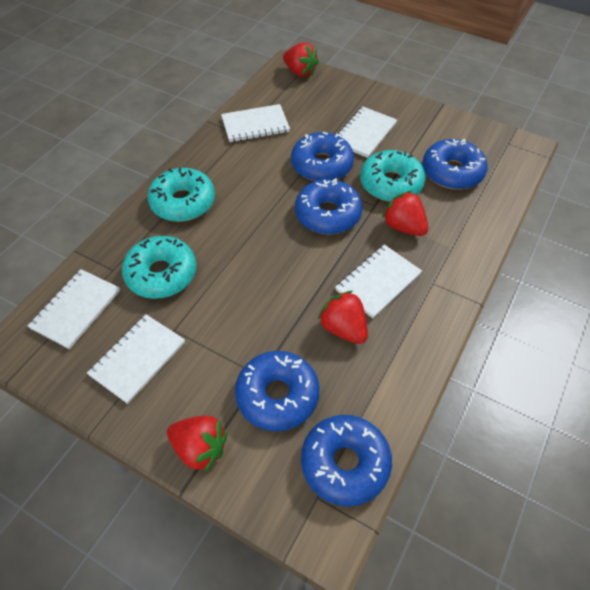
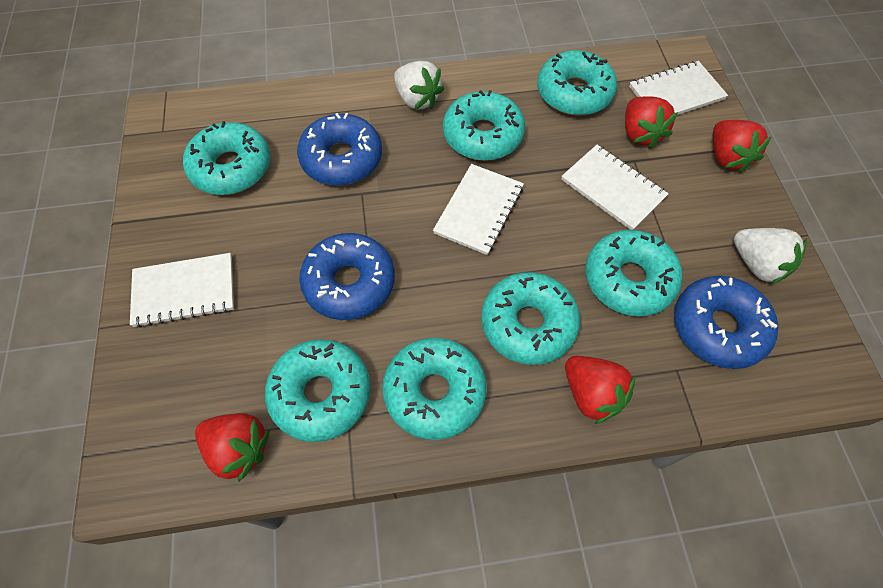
blue donut: 5 -> 3
turquoise donut: 3 -> 7
white notebook: 5 -> 4
white strawberry: 0 -> 2

